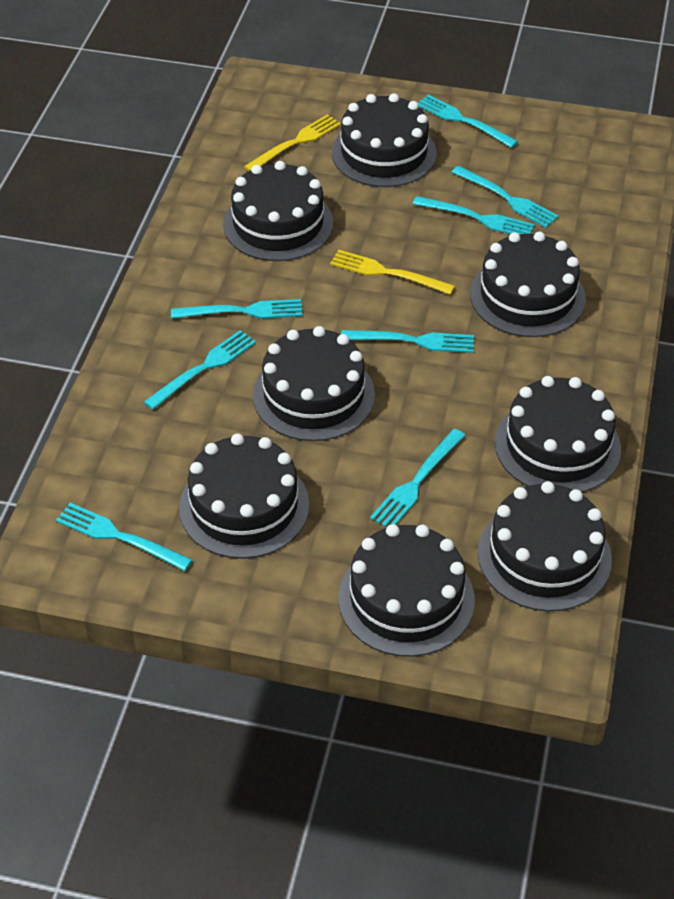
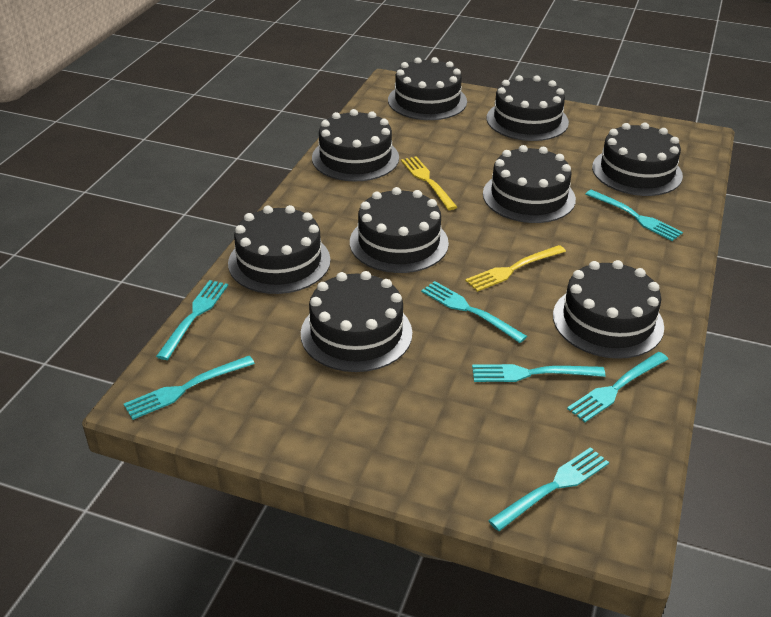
black cake: 8 -> 9
turquoise fork: 8 -> 7

